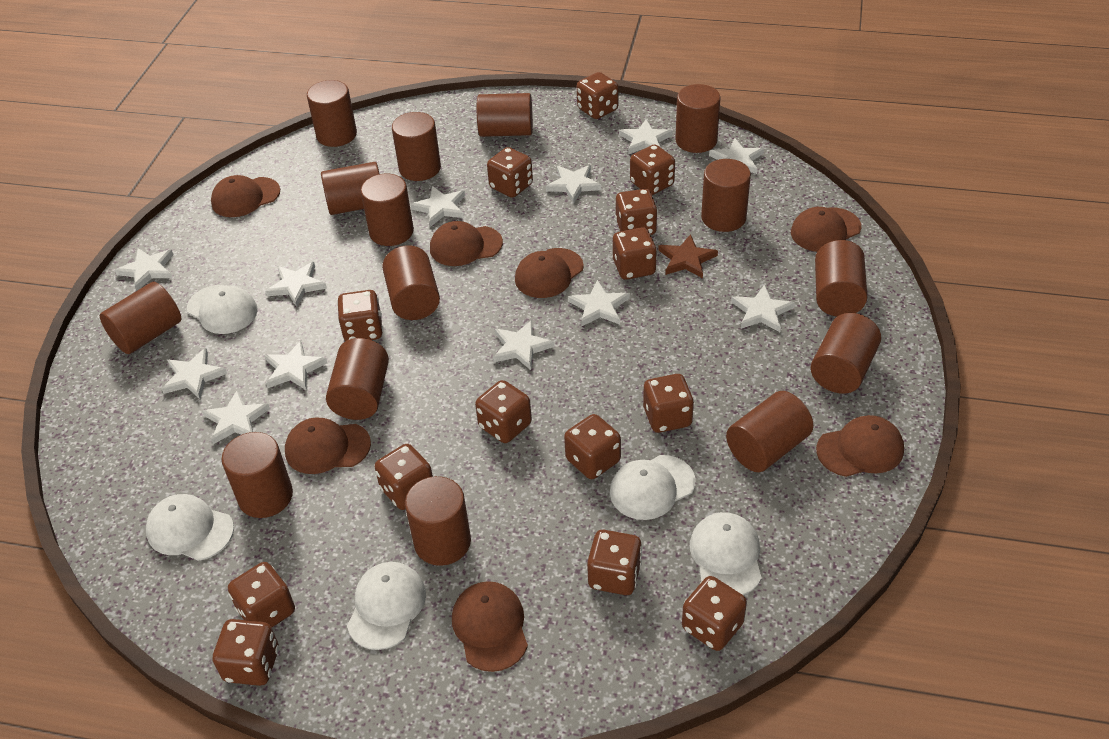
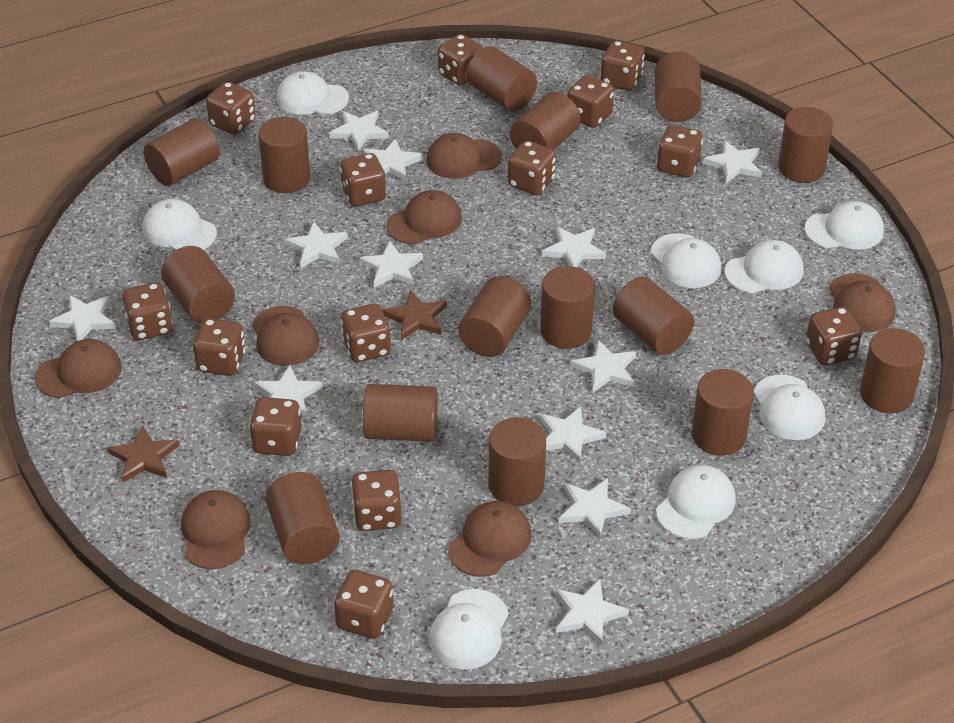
brown star: 1 -> 2
white cap: 5 -> 8

